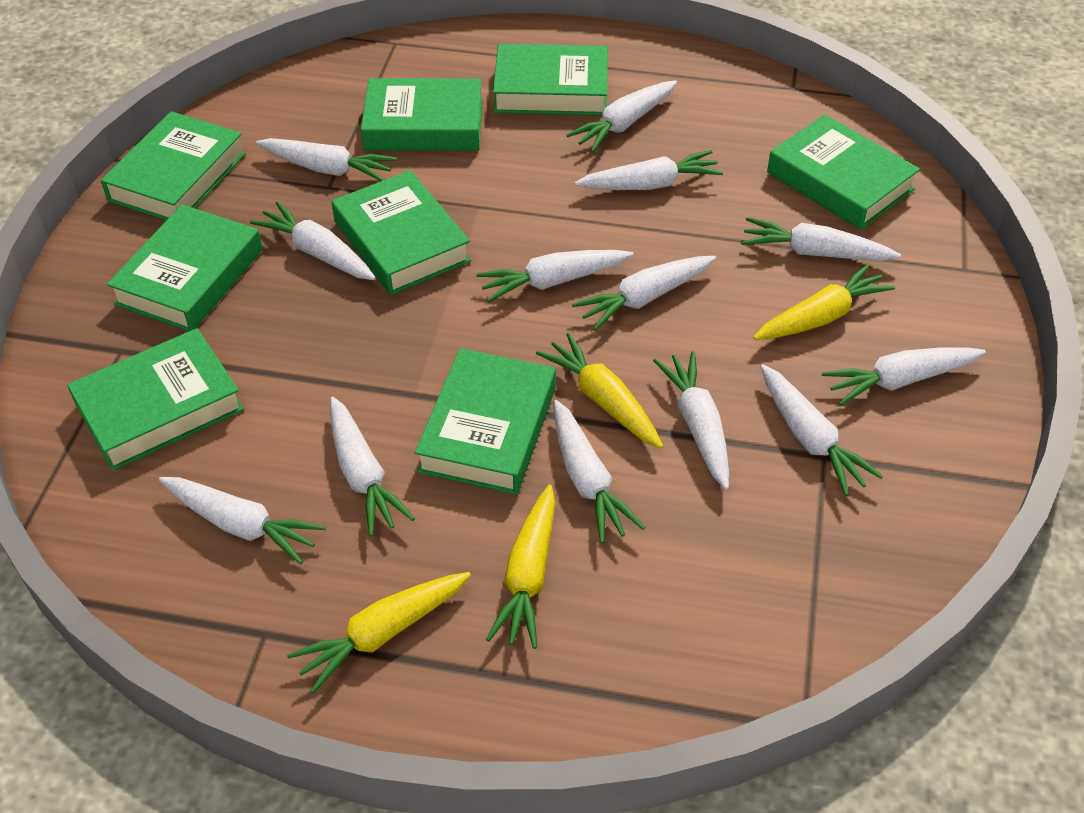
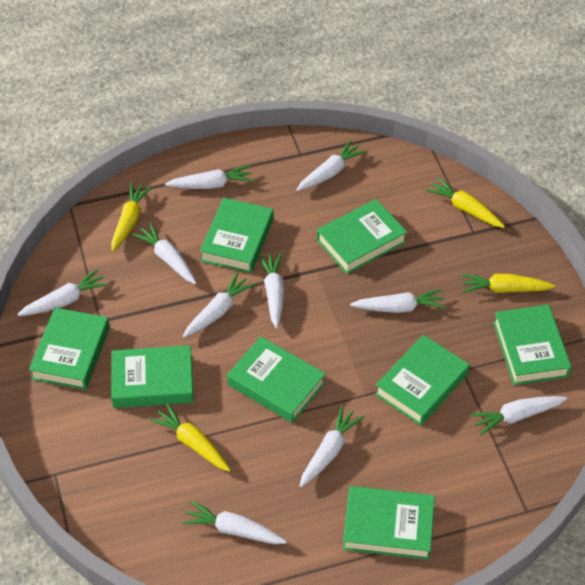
white carrot: 13 -> 10

